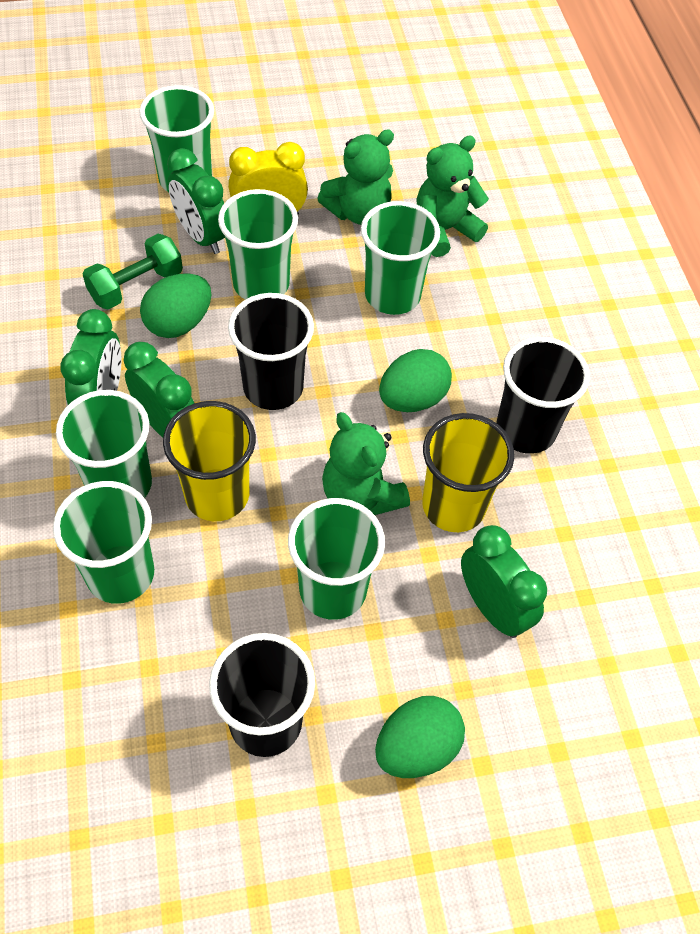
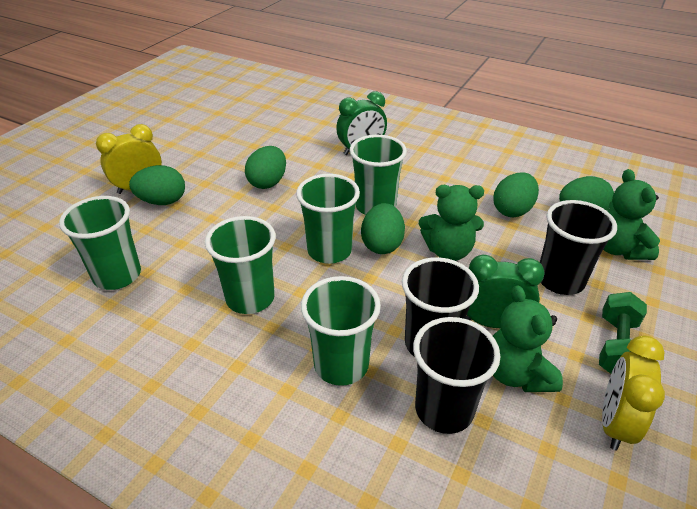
green clock: 4 -> 2
green cup: 6 -> 5
green egg: 3 -> 5
yellow clock: 1 -> 2
yellow cup: 2 -> 0

